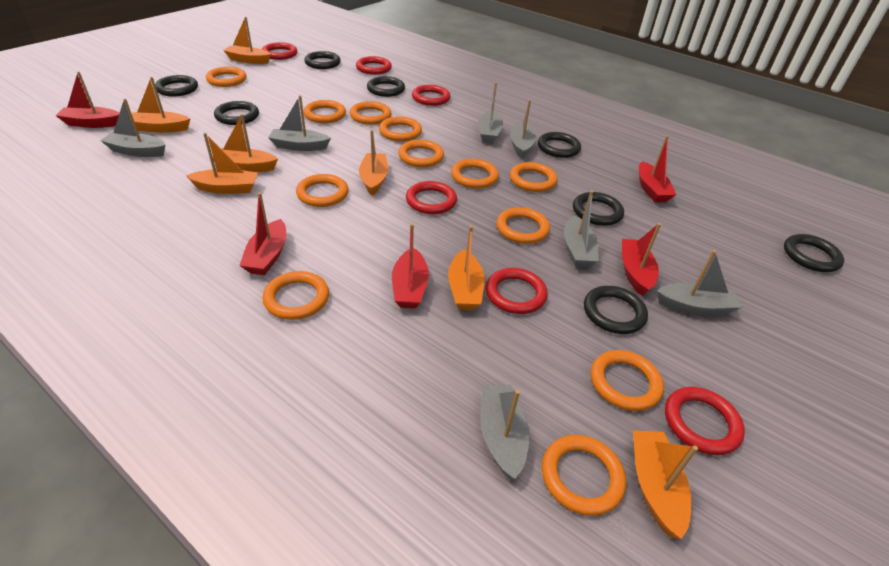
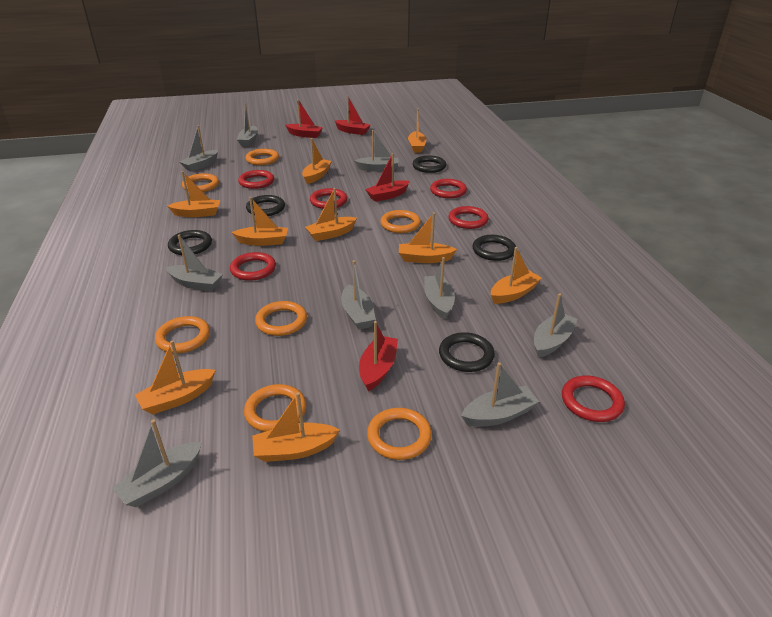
black ring: 8 -> 5
grey boat: 7 -> 9
orange boat: 7 -> 9
orange ring: 12 -> 7
red boat: 5 -> 4

